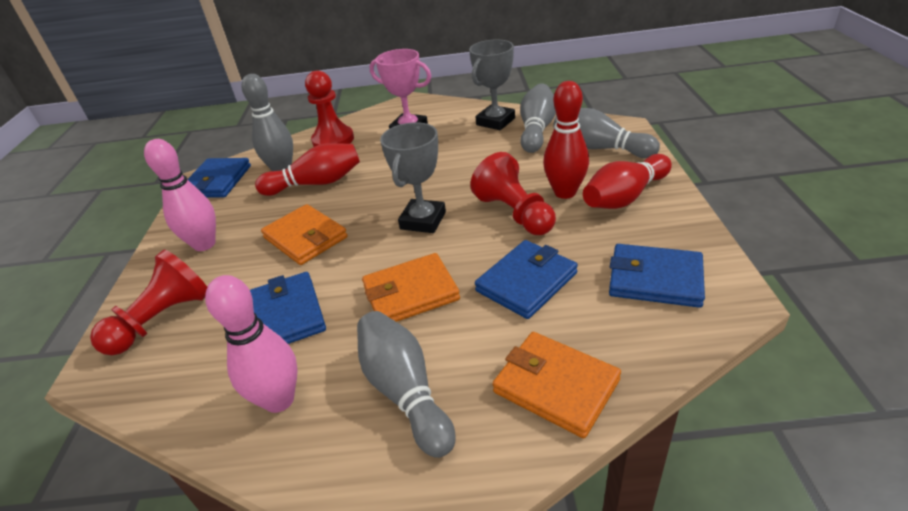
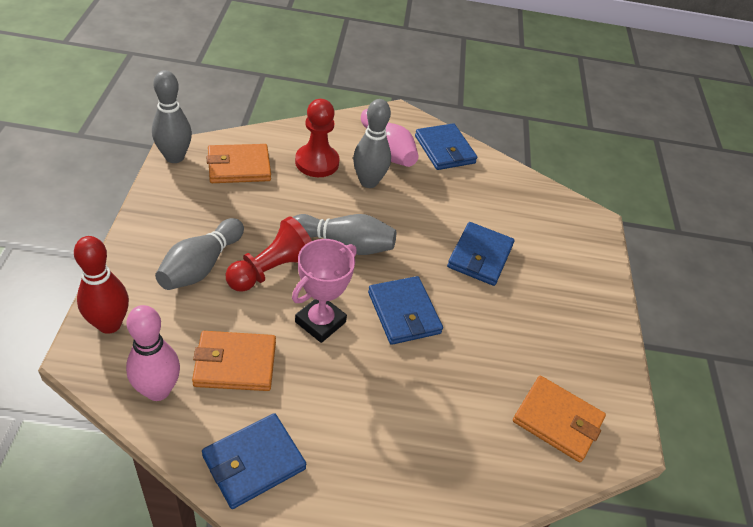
grey trophy: 2 -> 0
red bowling pin: 3 -> 1
red pawn: 3 -> 2

